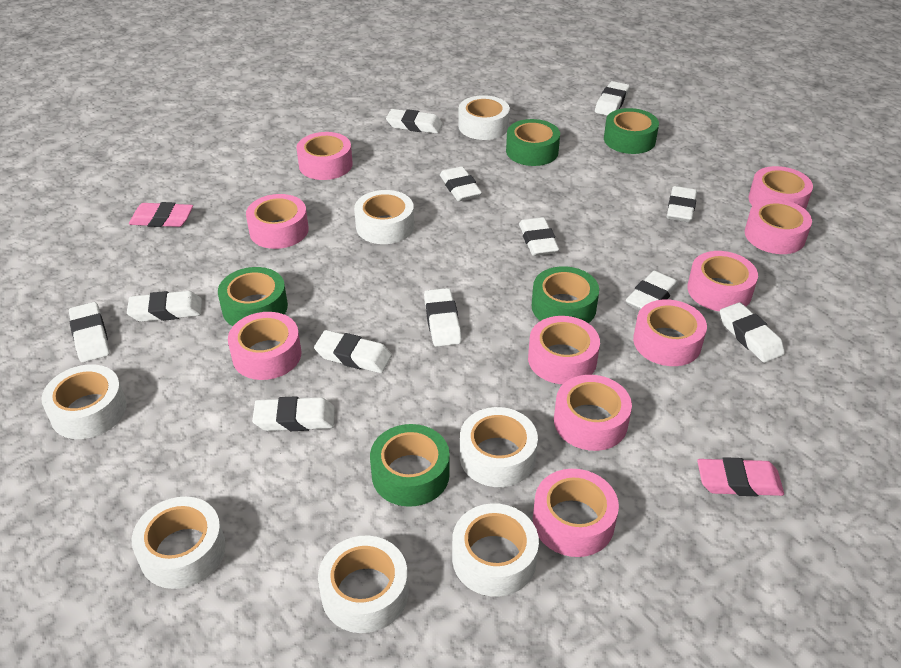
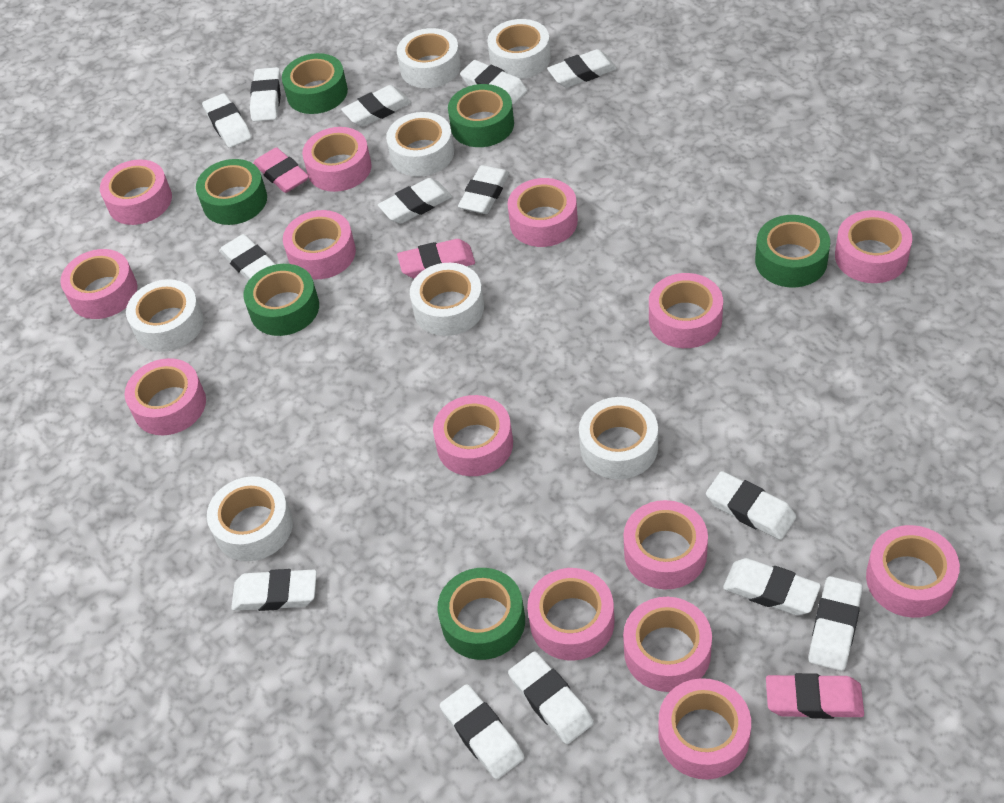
green tape: 5 -> 6
pink eraser: 2 -> 3
pink tape: 10 -> 14
white eraser: 12 -> 14

